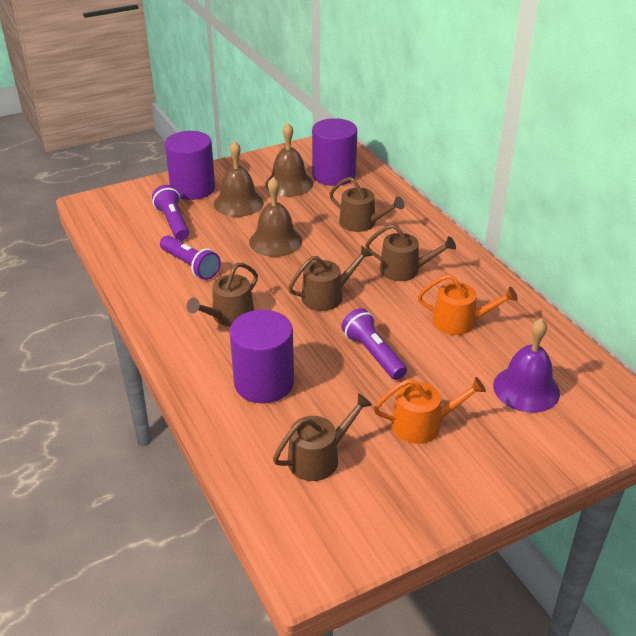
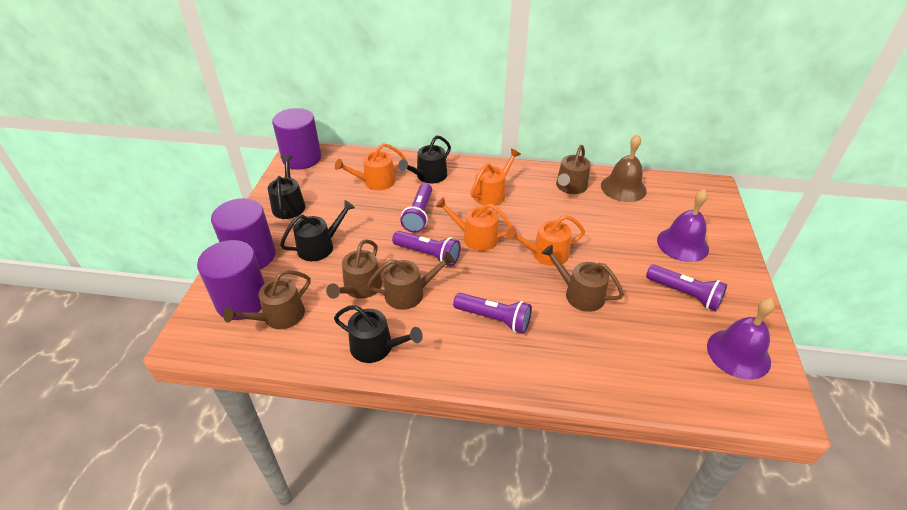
black watering can: 0 -> 4
brown bell: 3 -> 1
orange watering can: 2 -> 4
purple bell: 1 -> 2
purple flashlight: 3 -> 4

